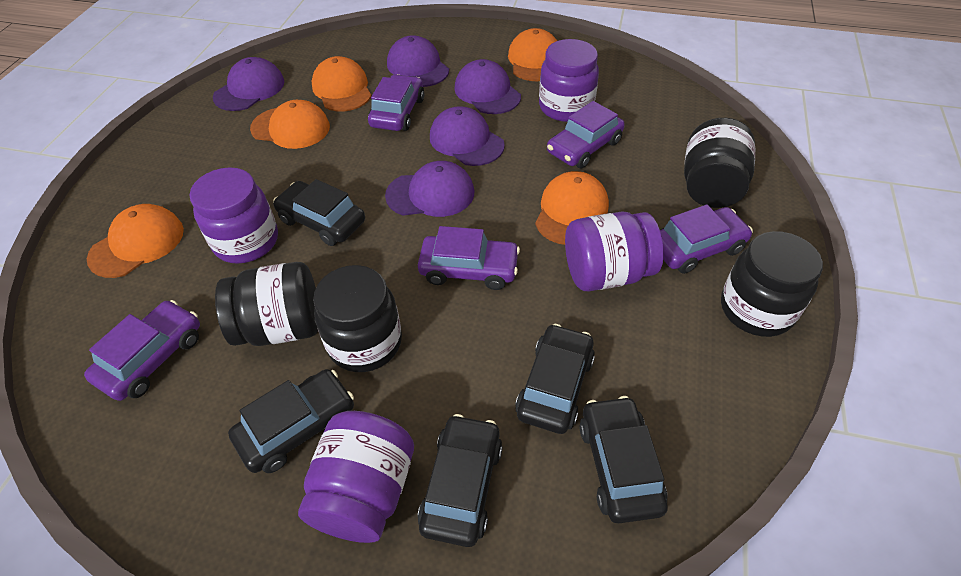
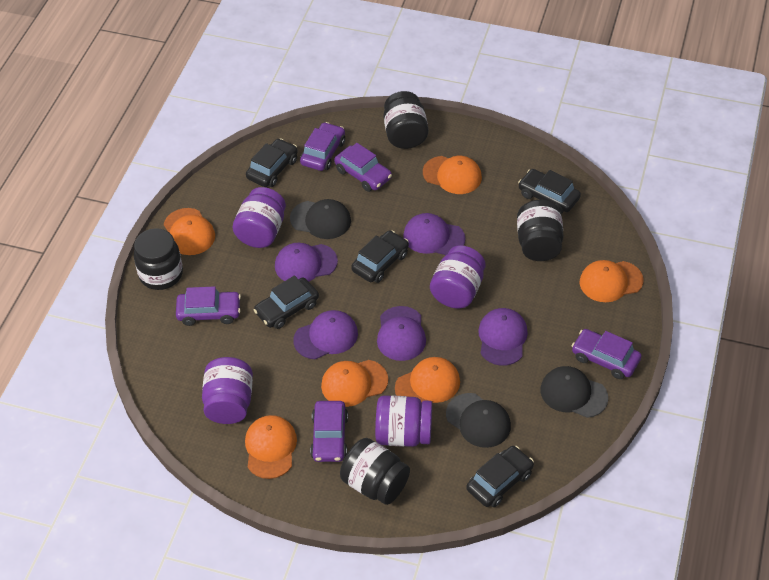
black cap: 0 -> 3
orange cap: 5 -> 6

